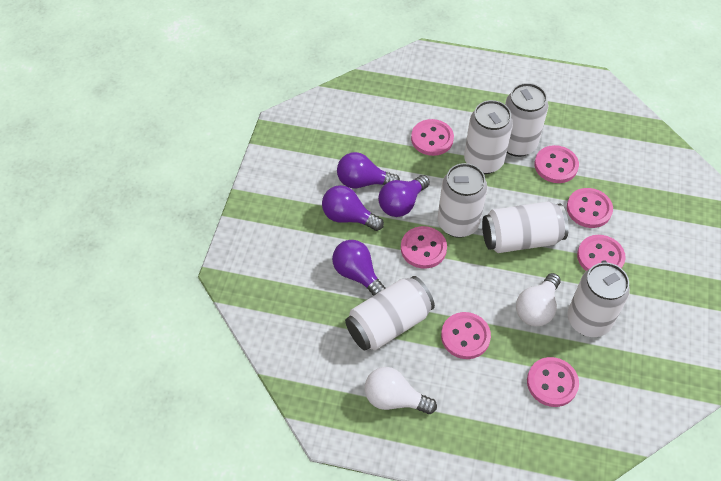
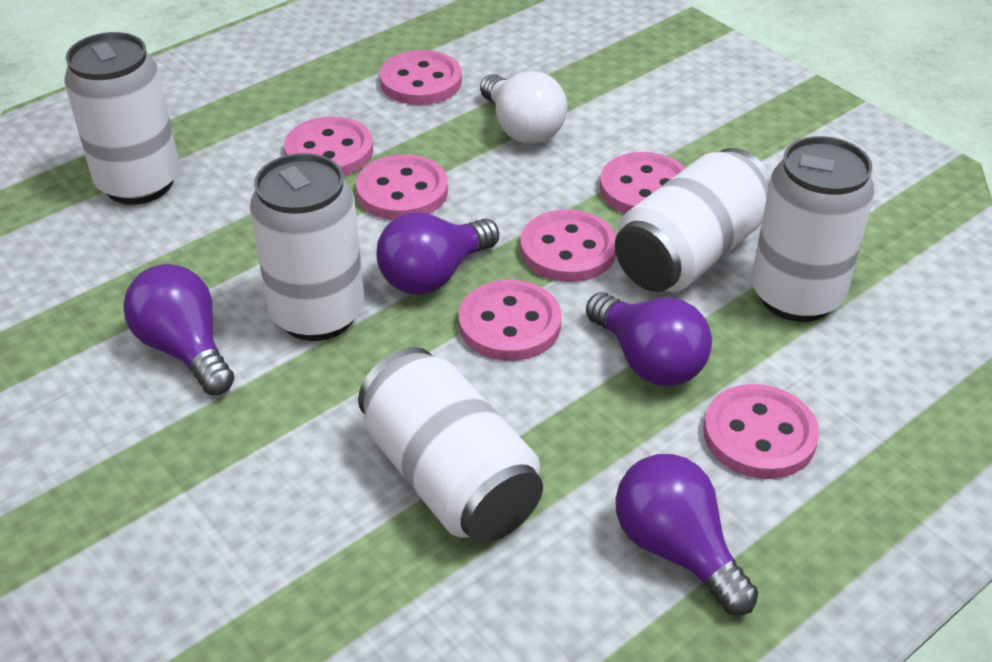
white can: 6 -> 5
white light bulb: 2 -> 1

